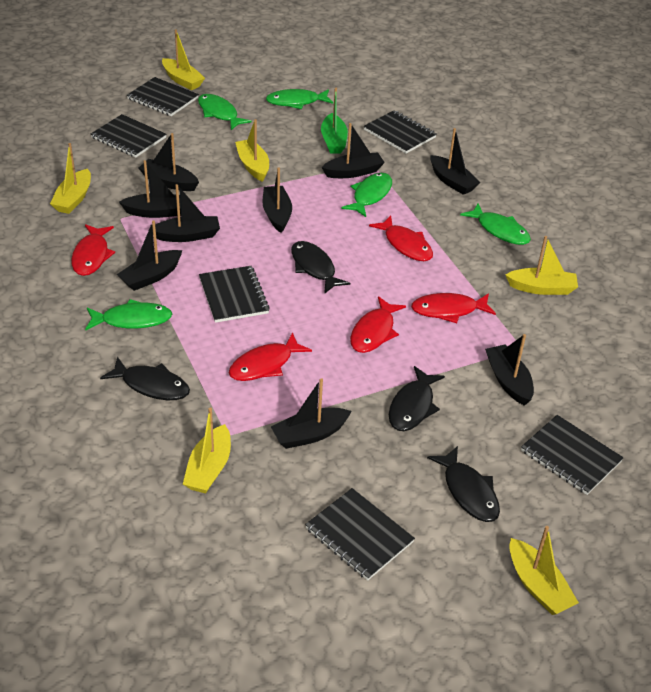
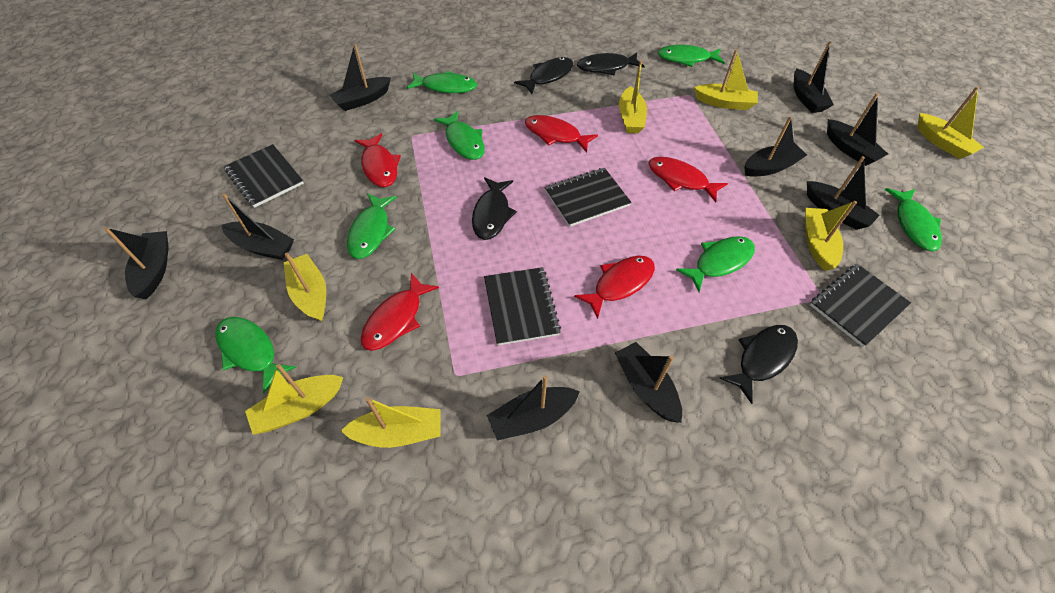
black notebook: 6 -> 4
green boat: 1 -> 0
green fish: 5 -> 7
yellow boat: 6 -> 7

